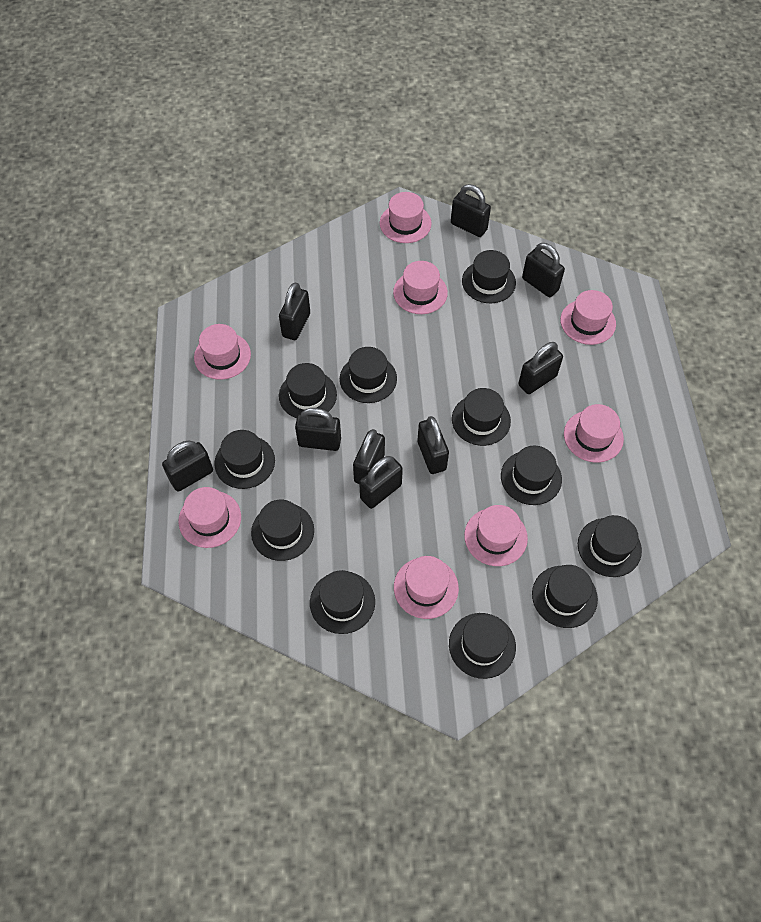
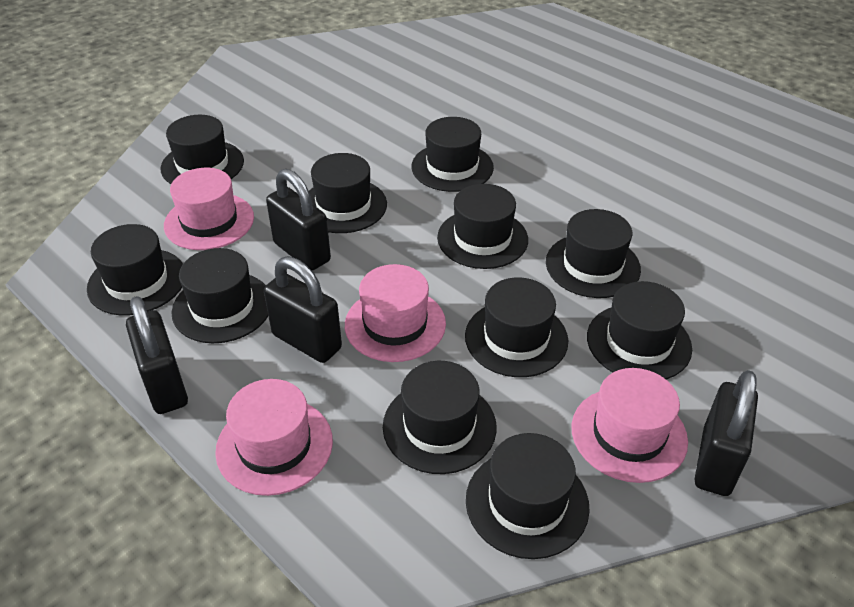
black padlock: 9 -> 4
pink hat: 8 -> 4

